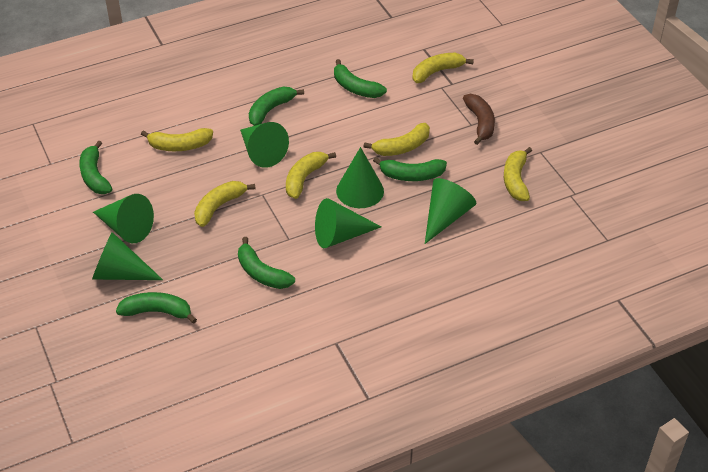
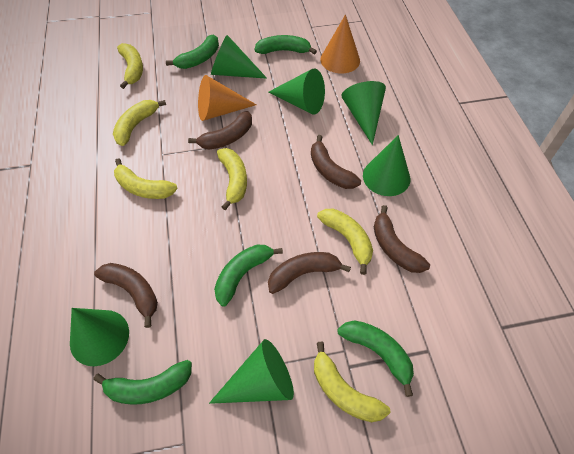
brown banana: 1 -> 5
green banana: 6 -> 5
orange cone: 0 -> 2

